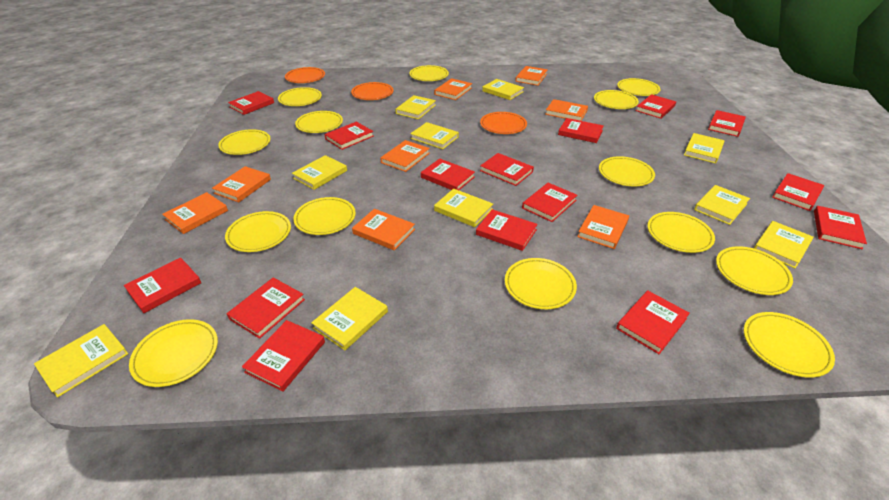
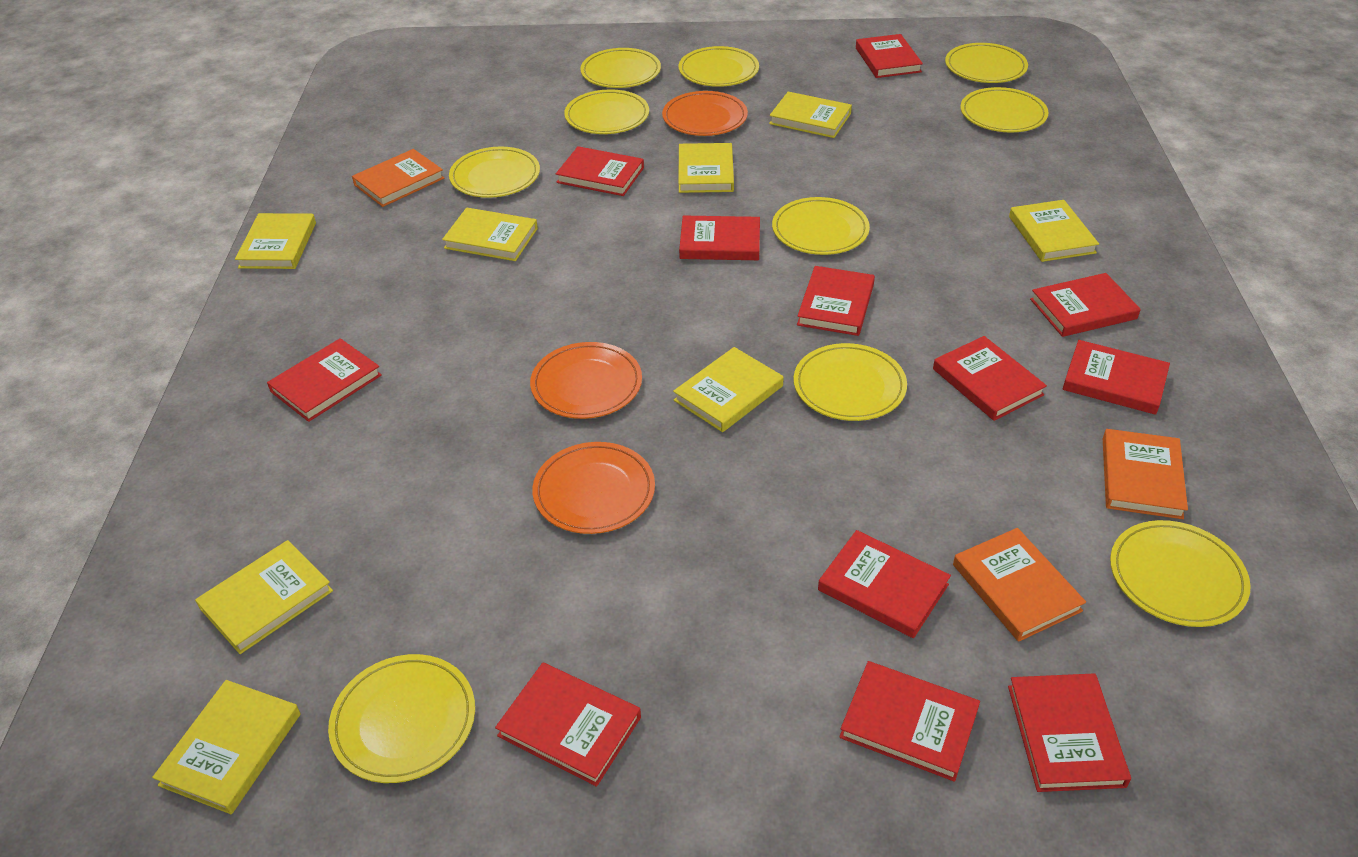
orange book: 8 -> 3
red book: 15 -> 12
yellow book: 10 -> 8
yellow plate: 14 -> 10

